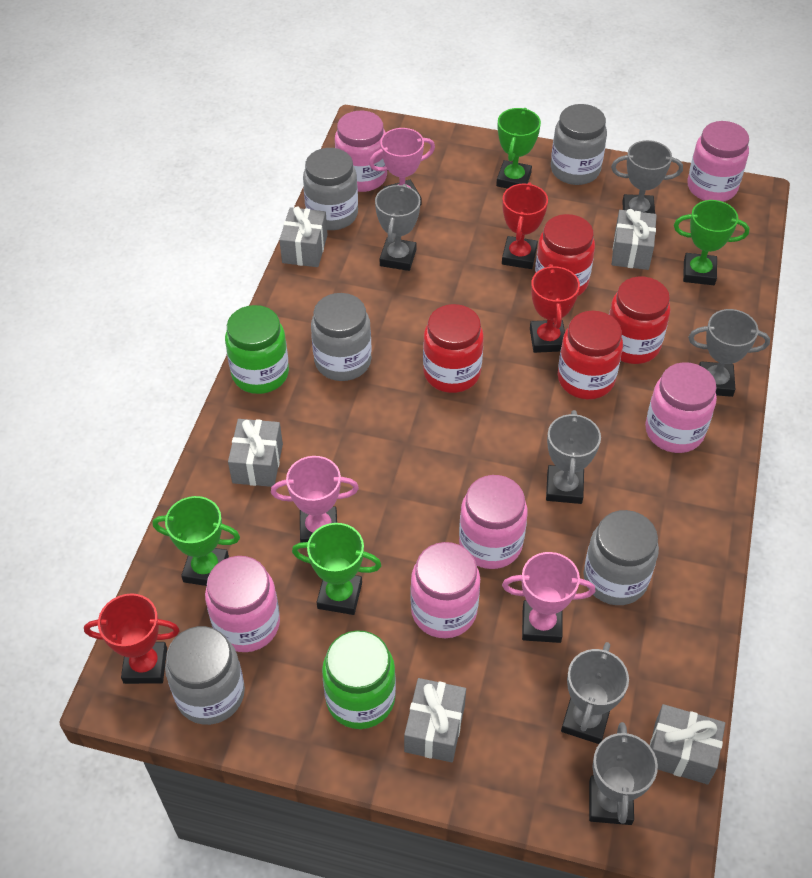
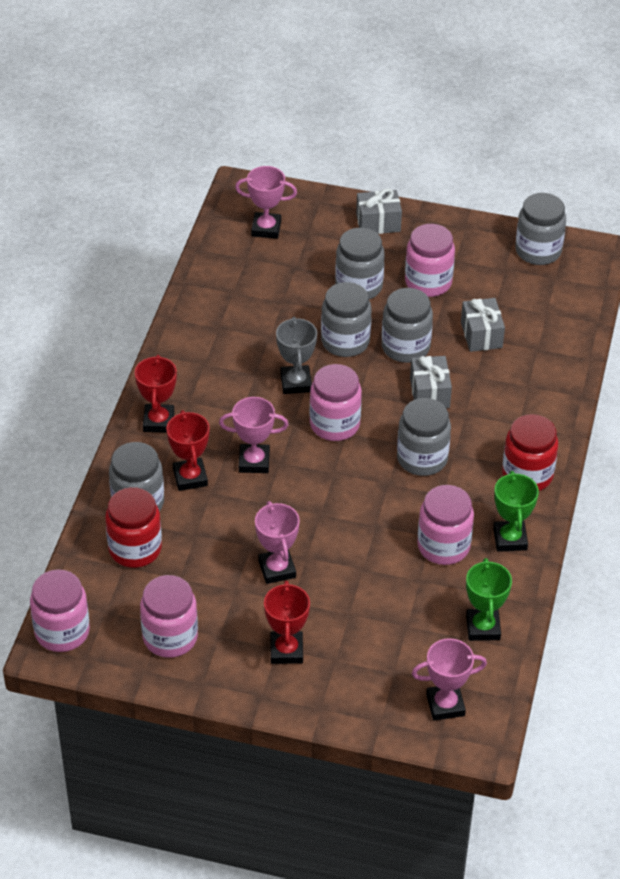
green jar: 2 -> 0
green trophy: 4 -> 2
grey gift: 5 -> 3
grey jar: 5 -> 6
grey trophy: 6 -> 1
pink jar: 6 -> 5
pink trophy: 3 -> 4
red jar: 4 -> 2

